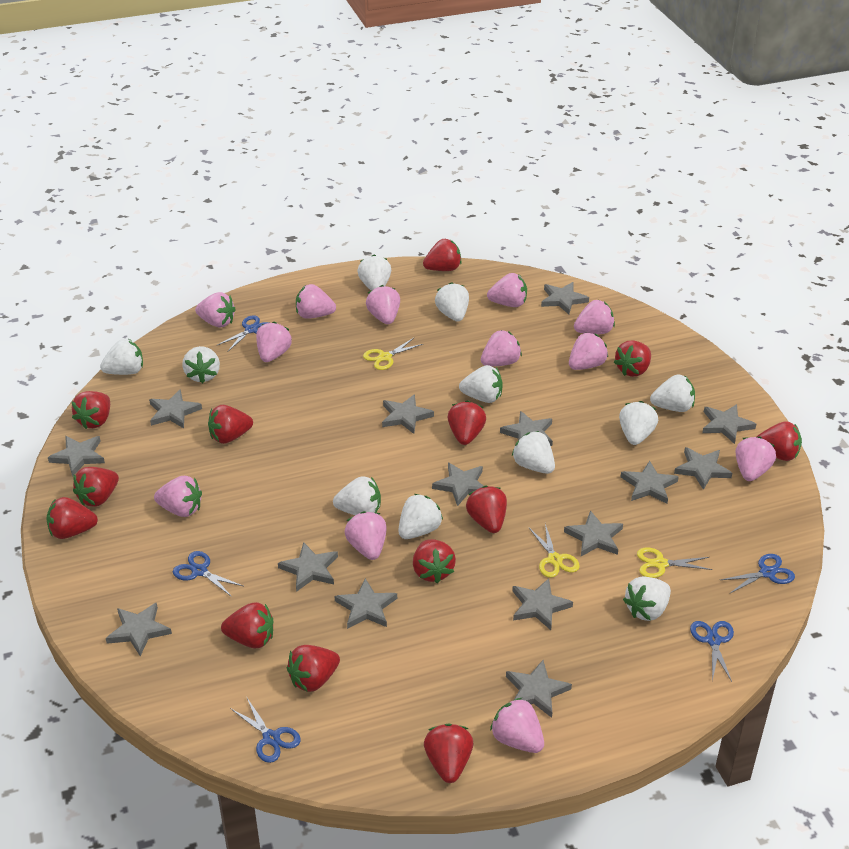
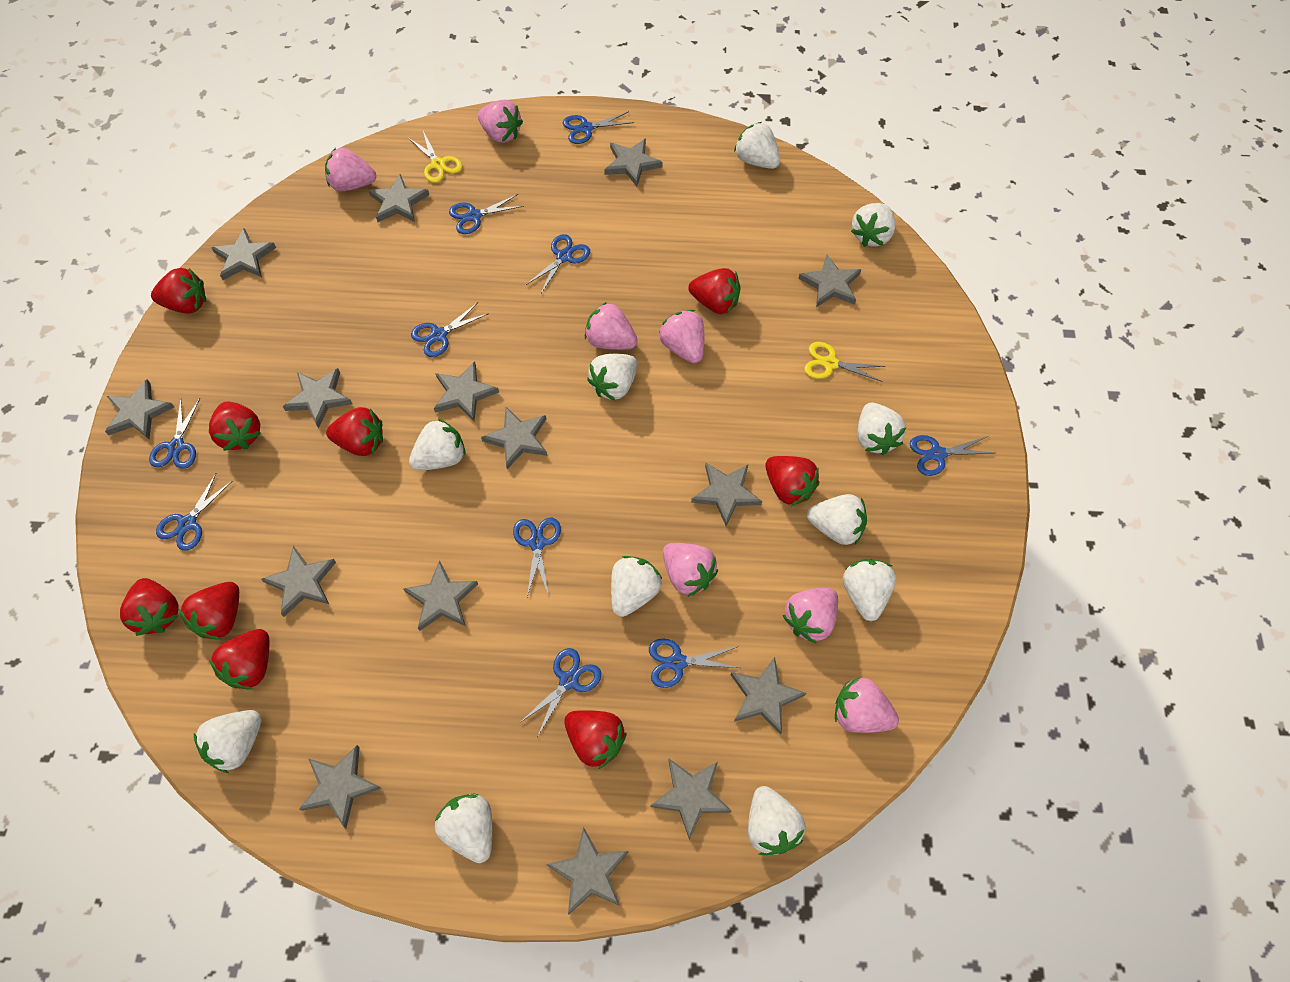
blue scissors: 5 -> 10
pink strawberry: 12 -> 7
red strawberry: 13 -> 9
yellow scissors: 3 -> 2

